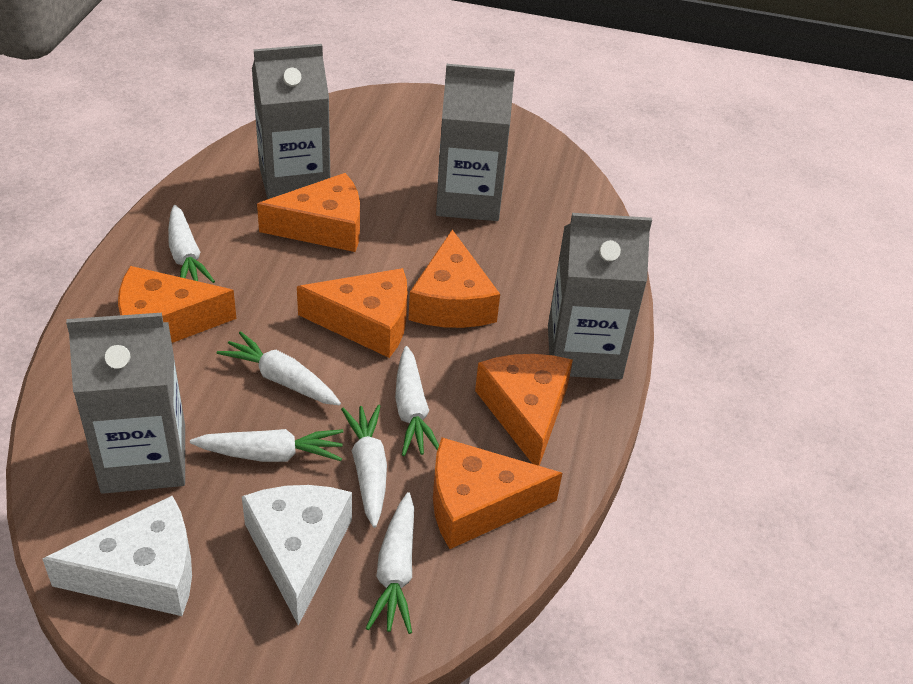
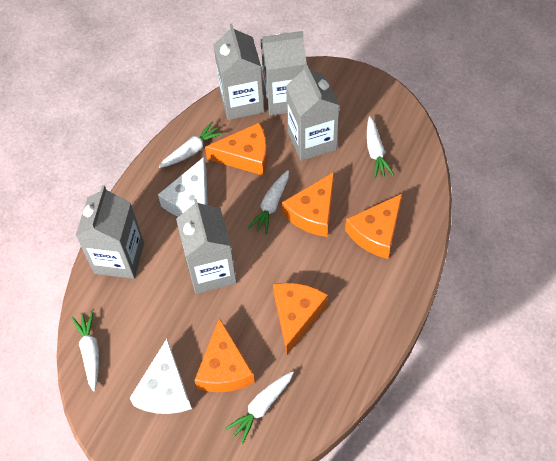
grey carton: 4 -> 5
orange cheese: 6 -> 5
white carrot: 6 -> 5

